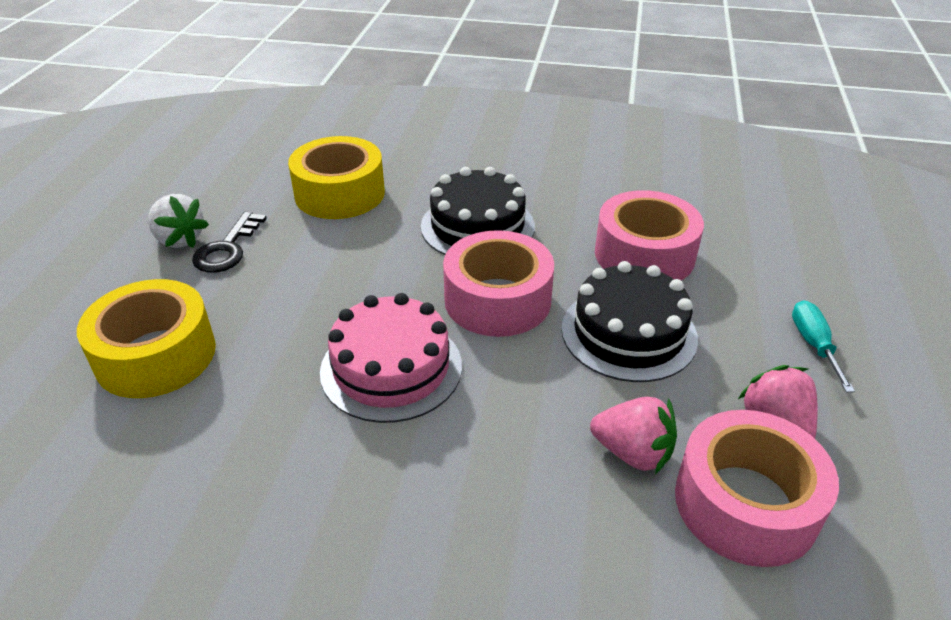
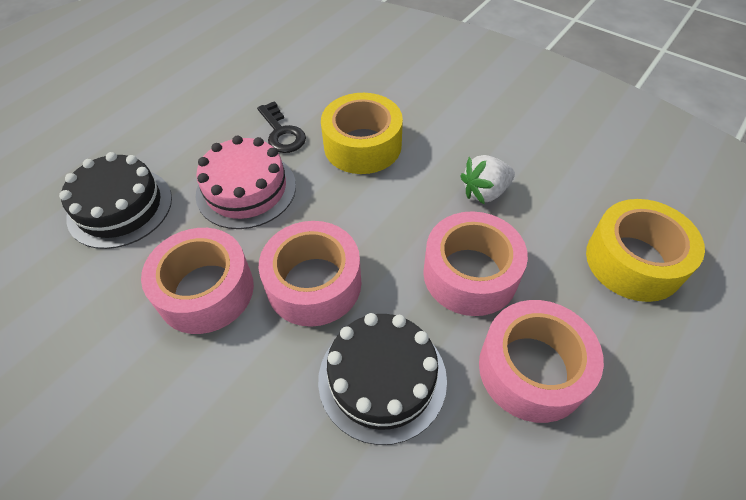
pink strawberry: 2 -> 0
pink tape: 3 -> 4
turquoise screwdriver: 1 -> 0

